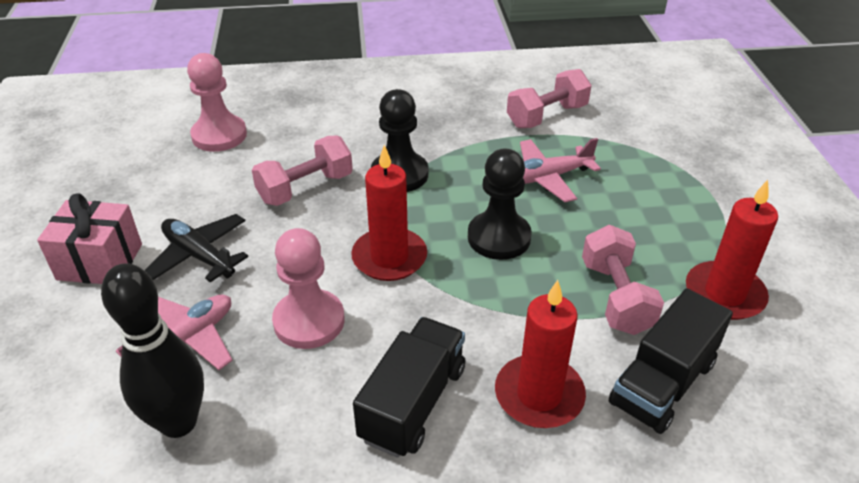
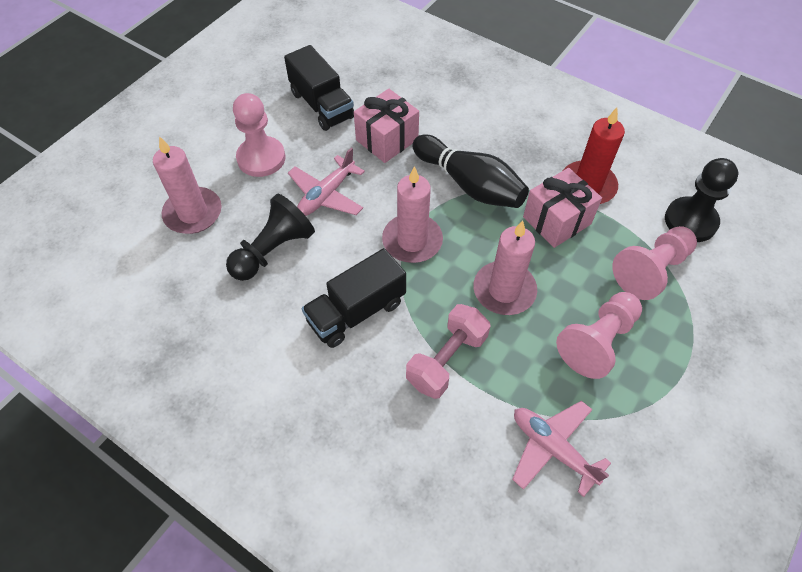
black plane: 1 -> 0
pink candle: 0 -> 3
pink dumbbell: 3 -> 1
pink gift: 1 -> 2
pink pawn: 2 -> 3
red candle: 3 -> 1

